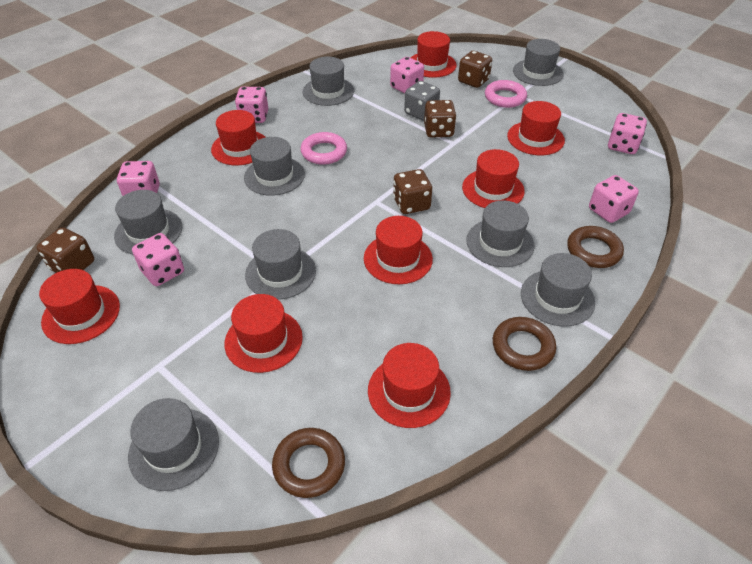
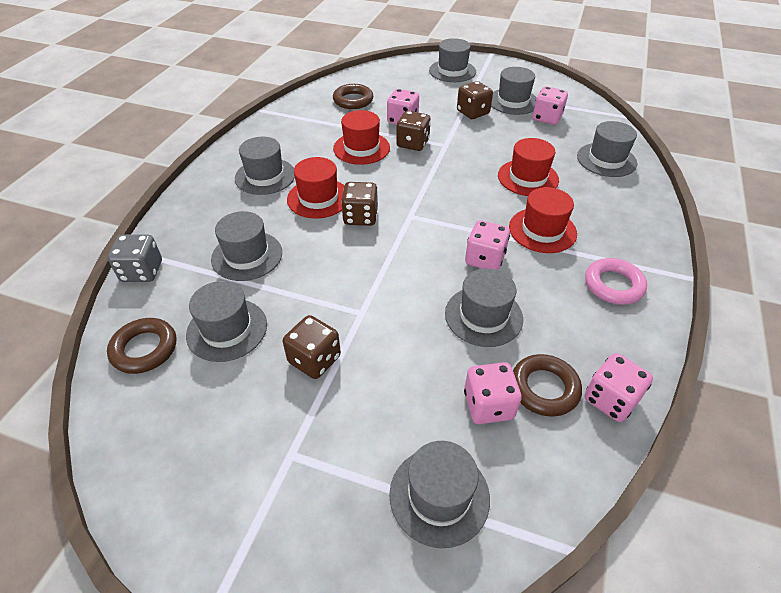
pink dice: 6 -> 5
pink ring: 2 -> 1
red hat: 8 -> 4

